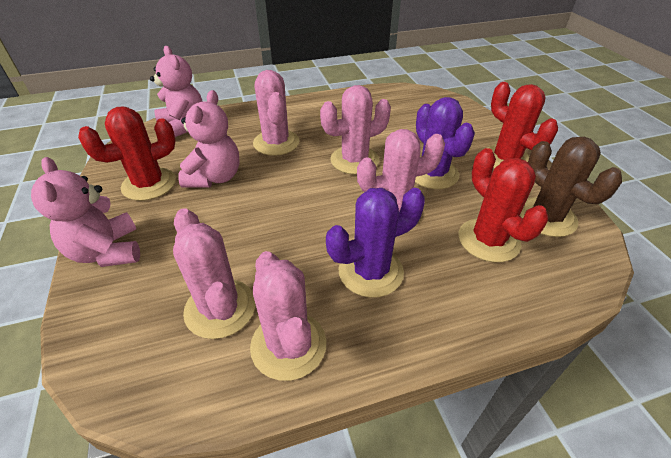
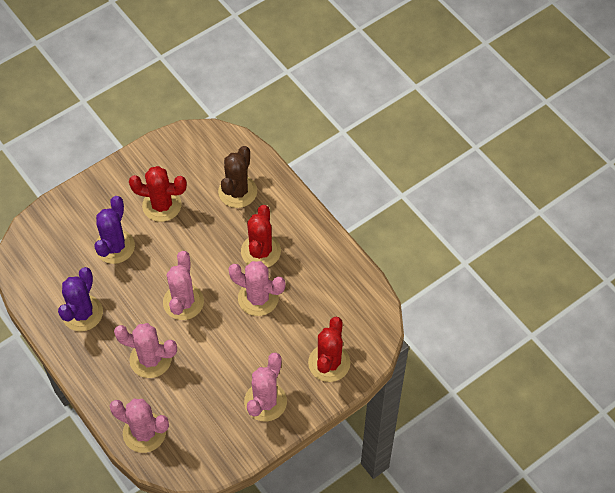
pink teddy bear: 3 -> 0

